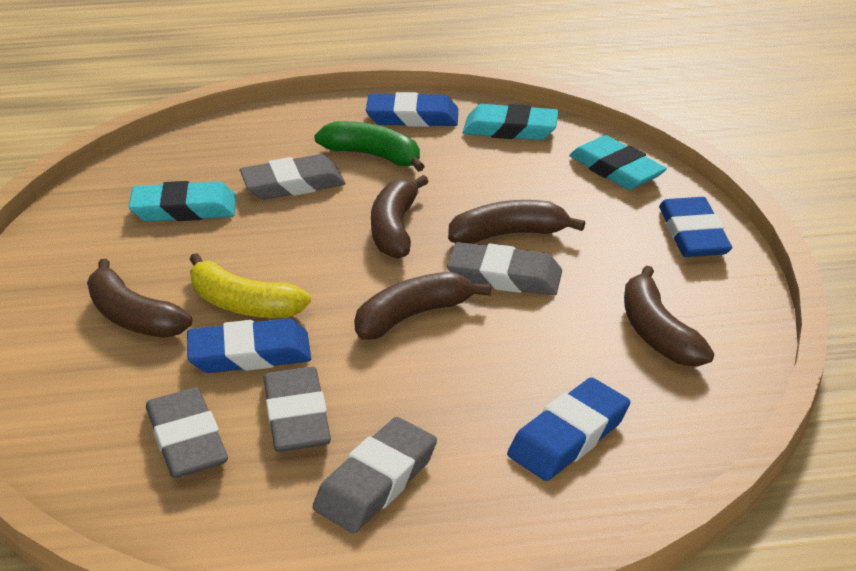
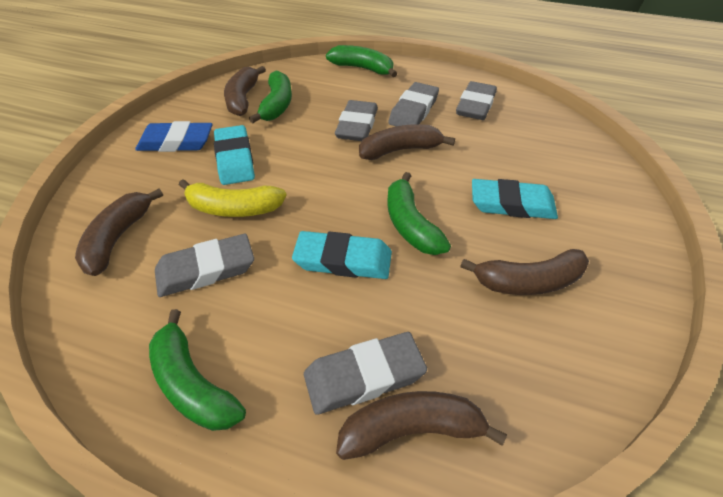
blue eraser: 4 -> 1
green banana: 1 -> 4

